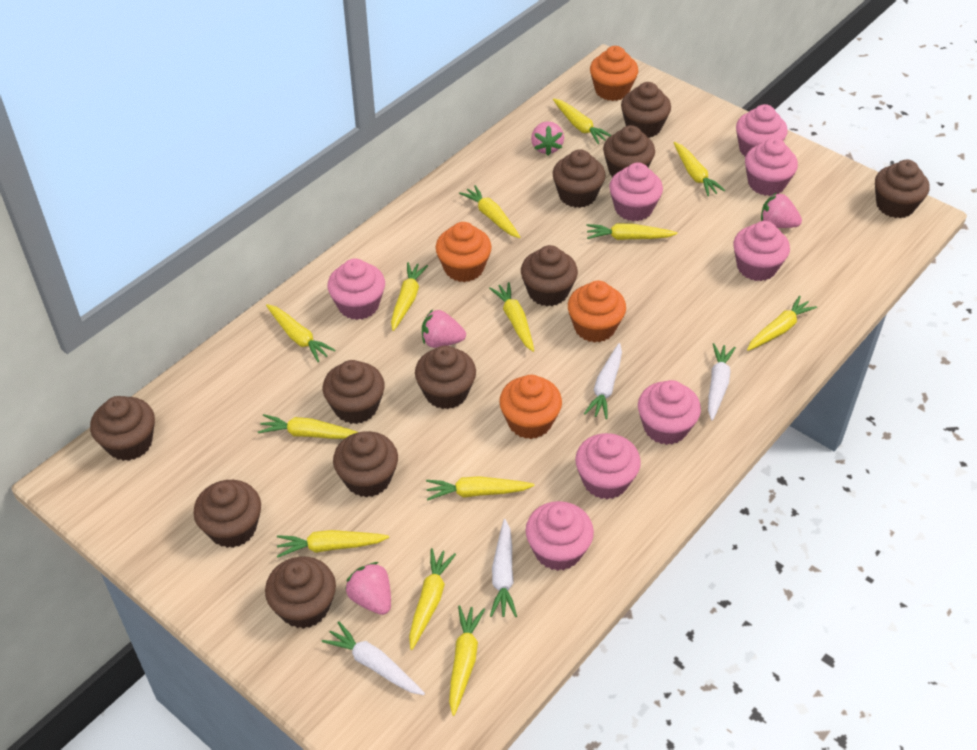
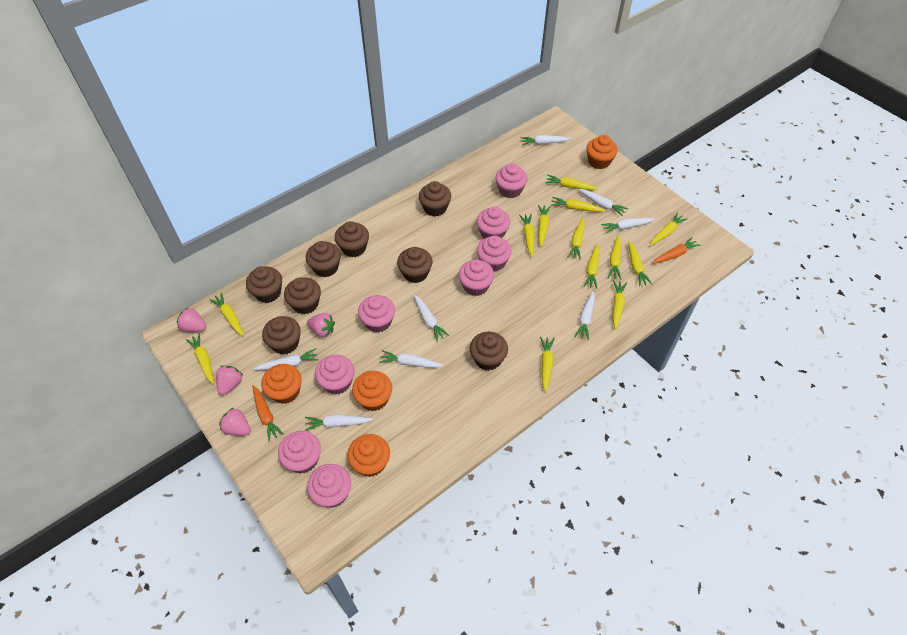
brown cupcake: 11 -> 8
orange carrot: 0 -> 2
white carrot: 4 -> 8

